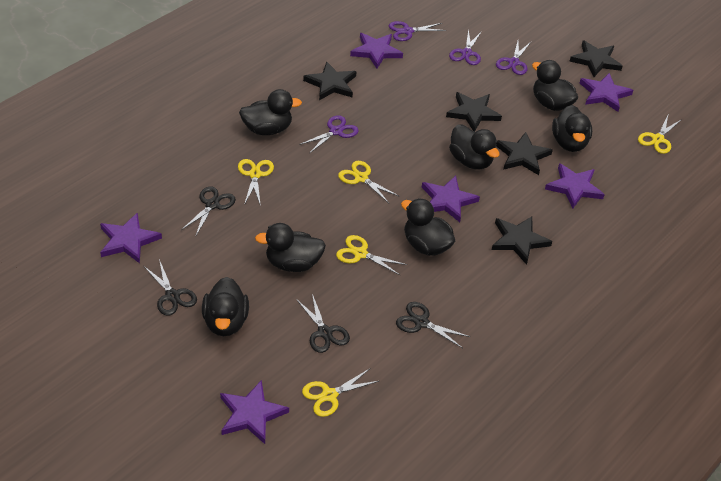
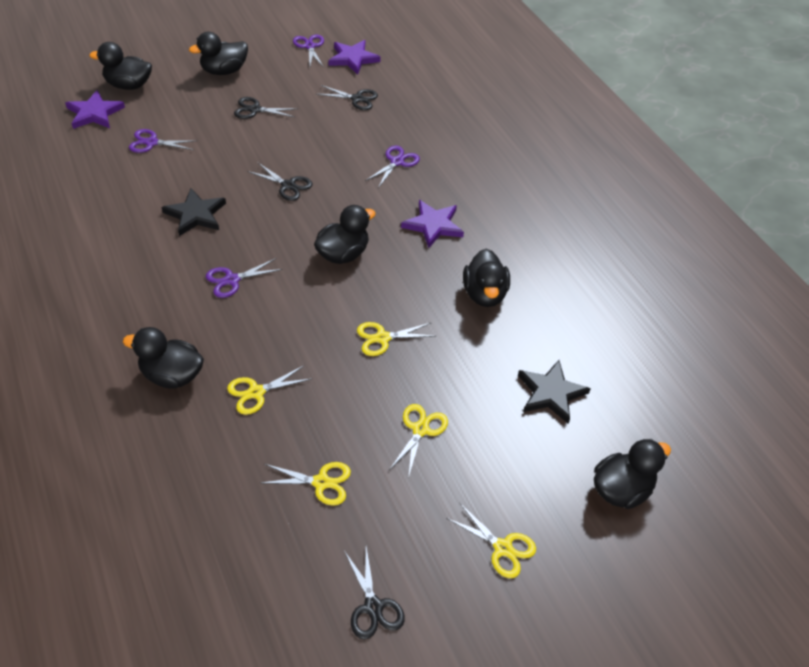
black duck: 7 -> 6
black star: 5 -> 2
purple star: 6 -> 3

